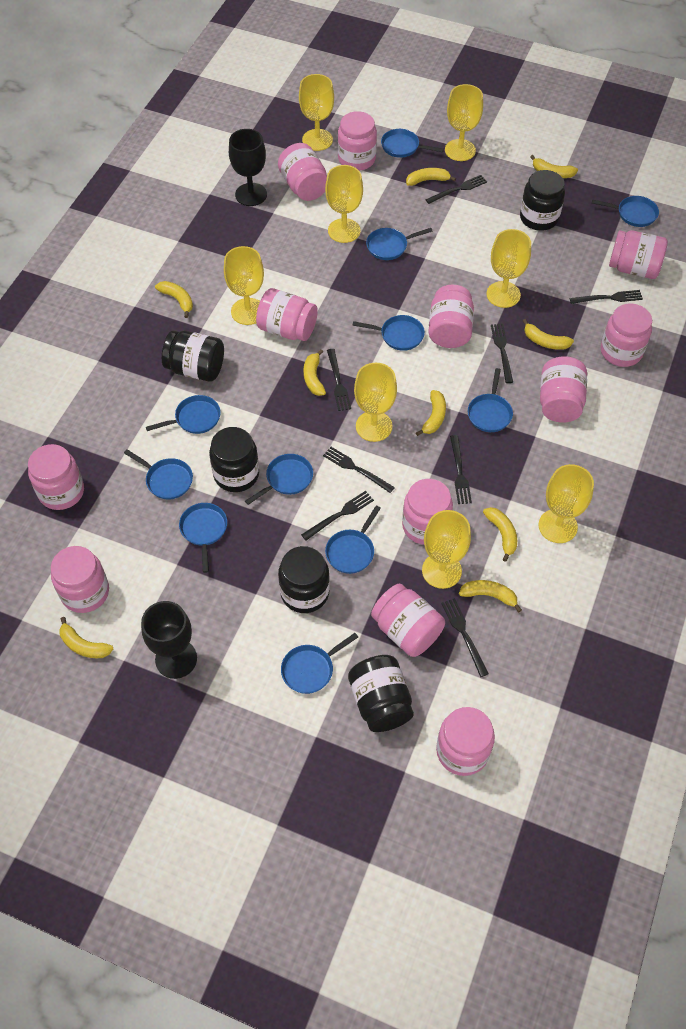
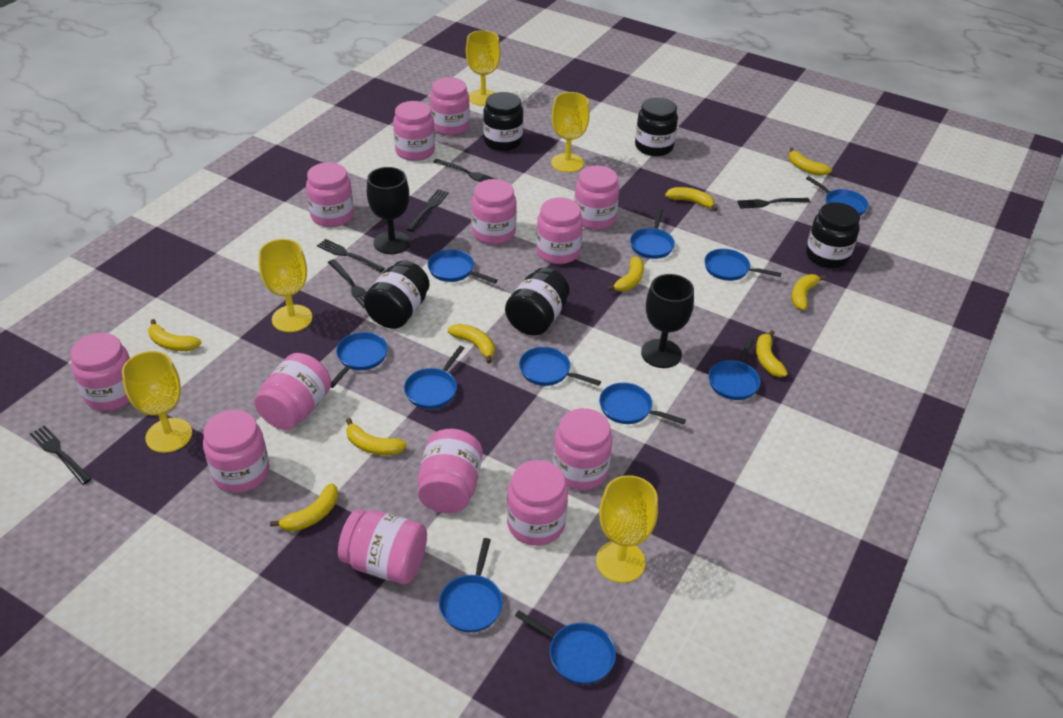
black fork: 8 -> 6
pink jar: 12 -> 13
yellow goblet: 8 -> 5

